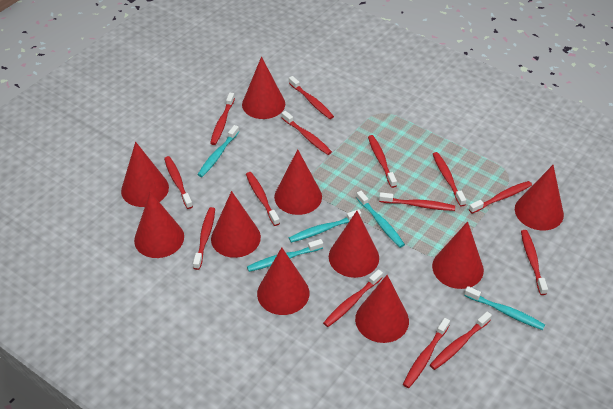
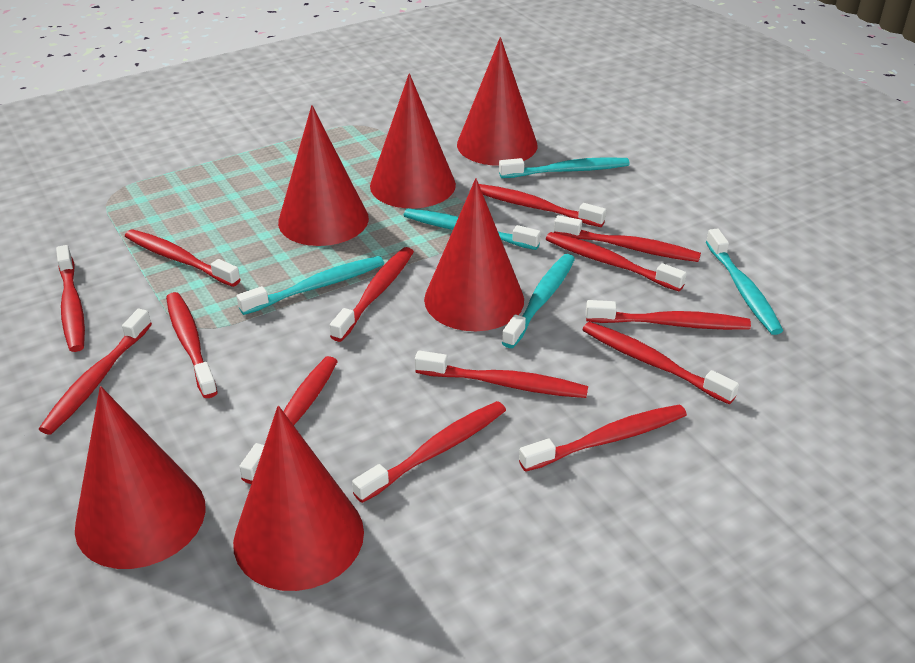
red cone: 10 -> 6

